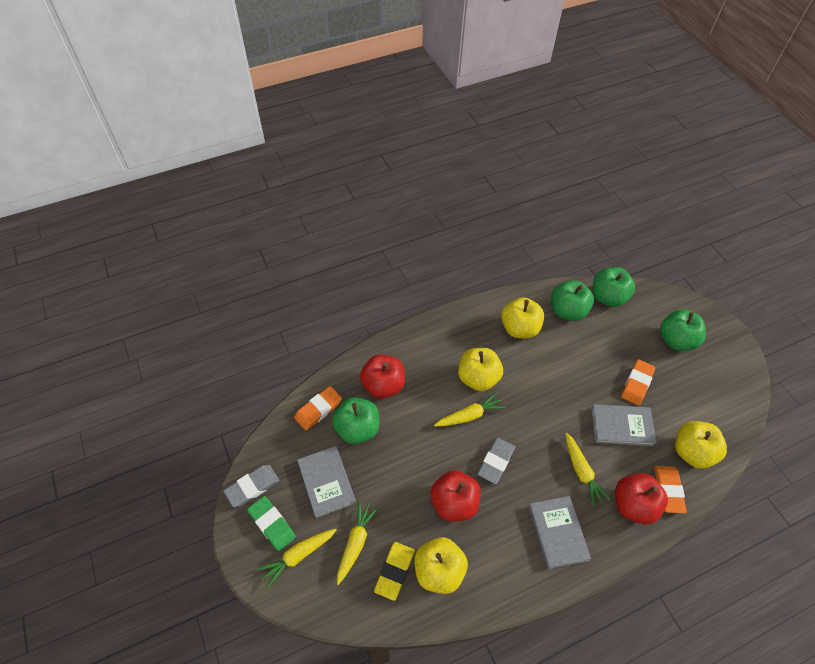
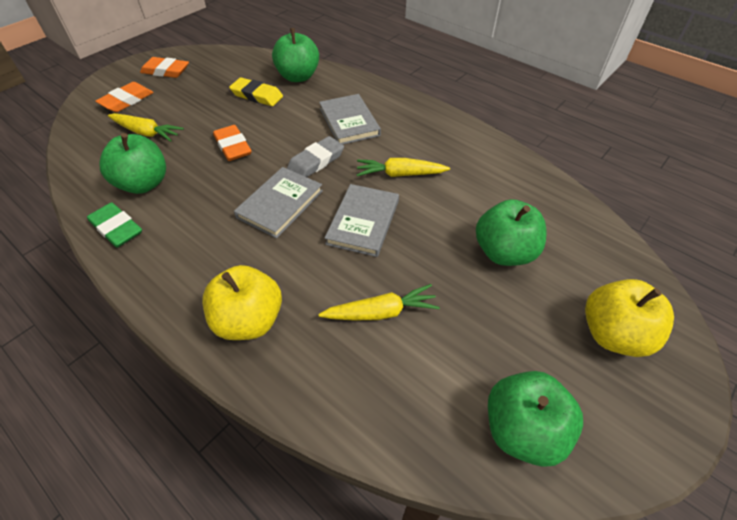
grey eraser: 2 -> 1
red apple: 3 -> 0
yellow apple: 4 -> 2
yellow carrot: 4 -> 3

